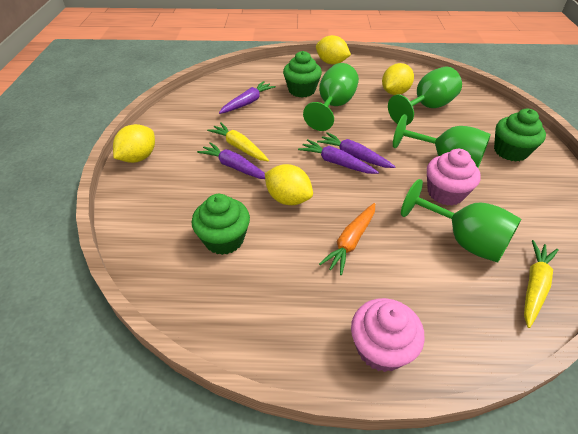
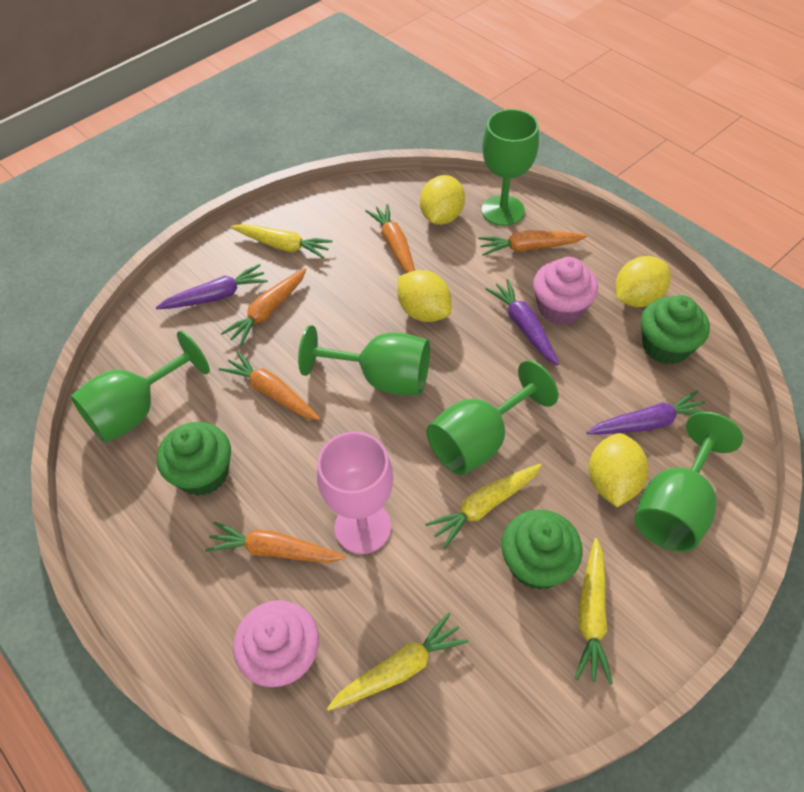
green goblet: 4 -> 5
orange carrot: 1 -> 5
pink goblet: 0 -> 1
purple carrot: 4 -> 3
yellow carrot: 2 -> 4

